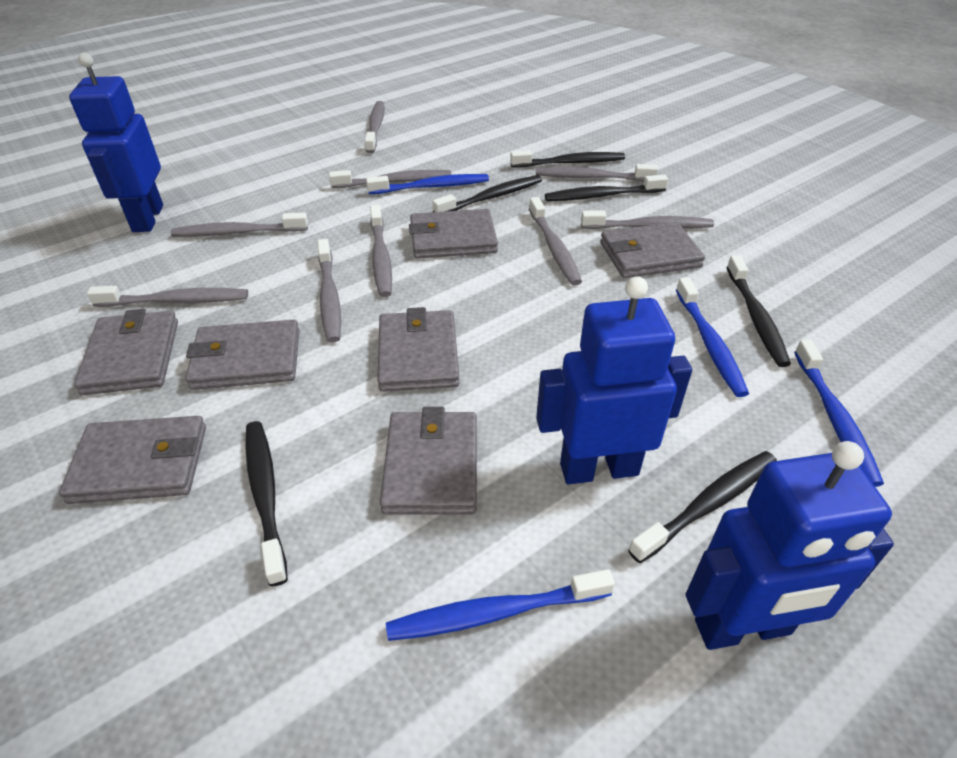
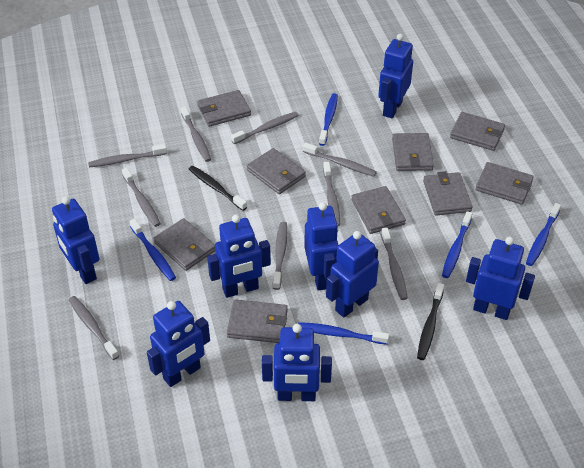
black toothbrush: 6 -> 2
blue robot: 3 -> 8
blue toothbrush: 4 -> 5
grey wallet: 7 -> 9

